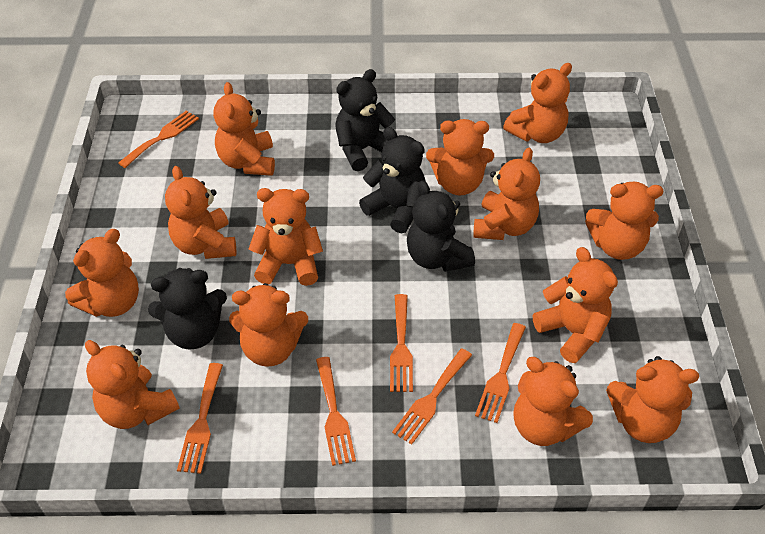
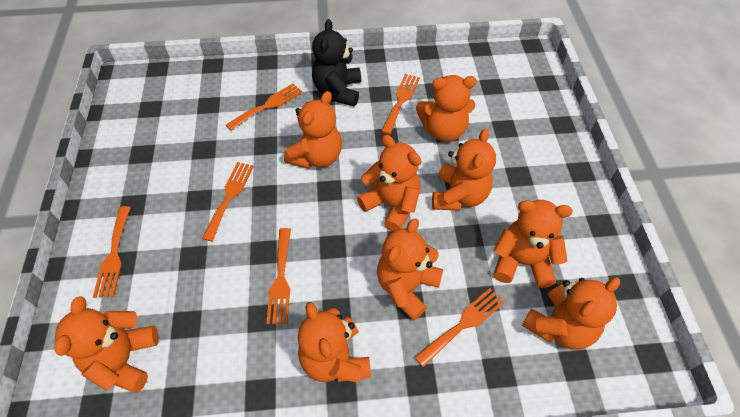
black teddy bear: 4 -> 1
orange teddy bear: 13 -> 9

